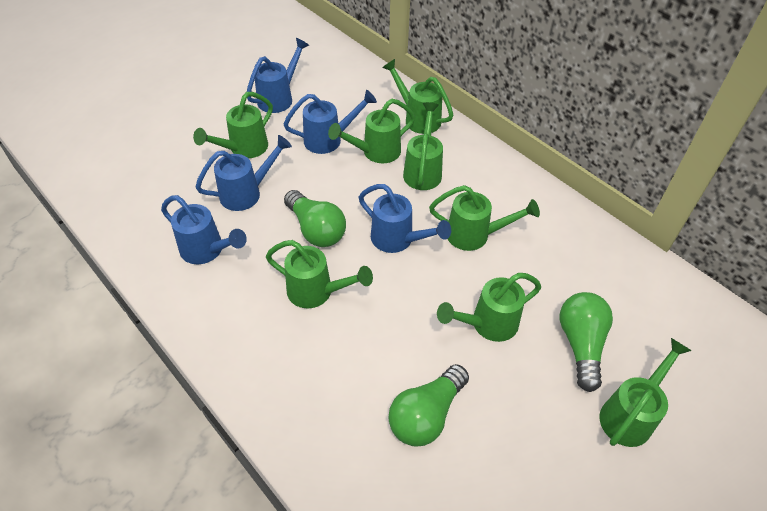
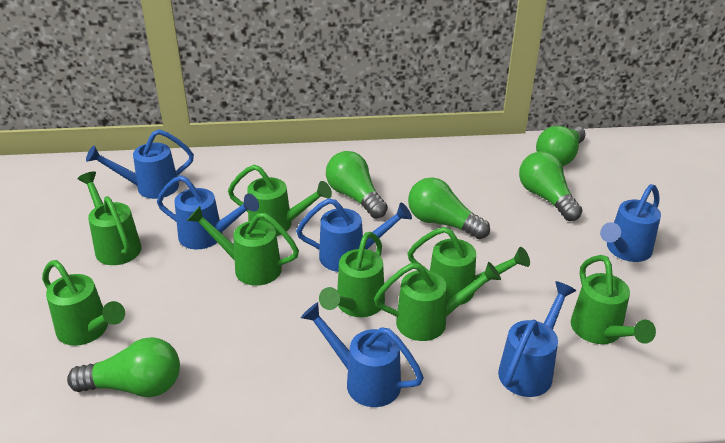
blue watering can: 5 -> 6
green light bulb: 3 -> 5

